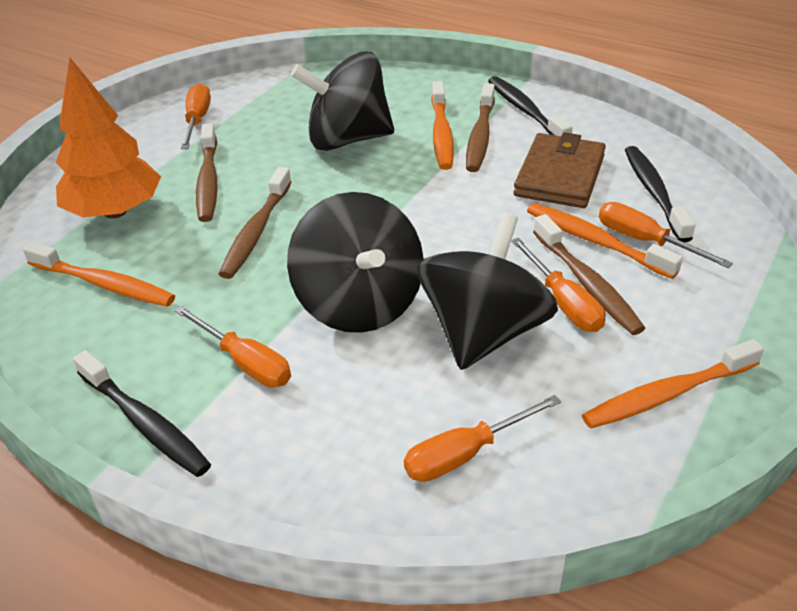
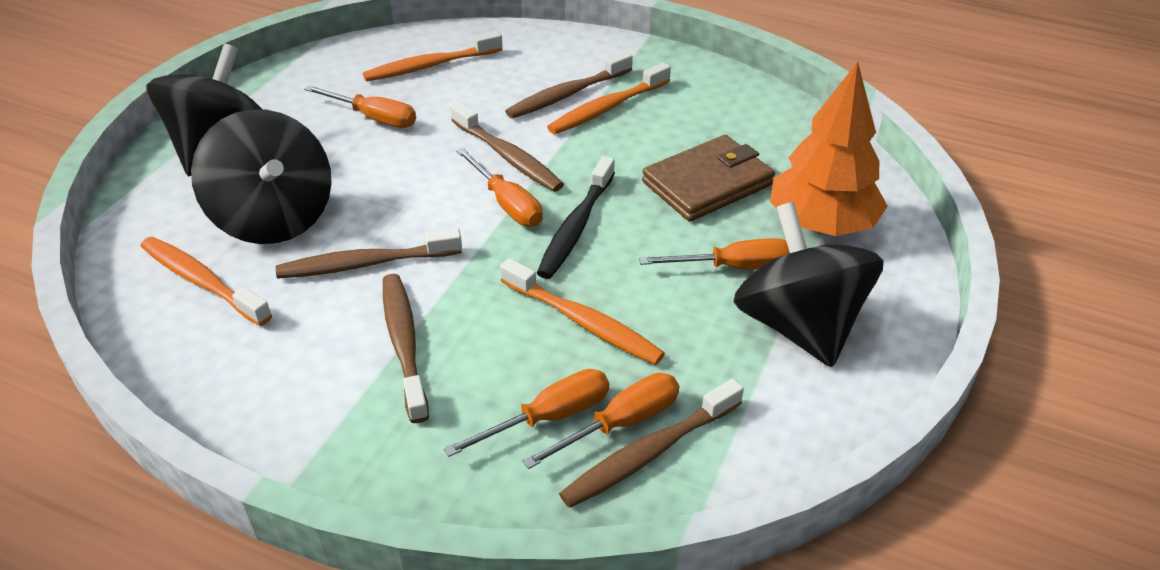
black toothbrush: 3 -> 1
brown toothbrush: 4 -> 5

